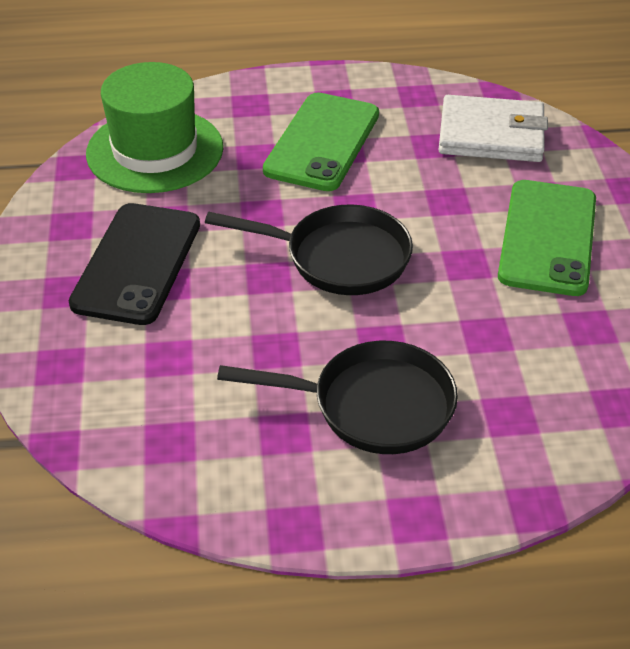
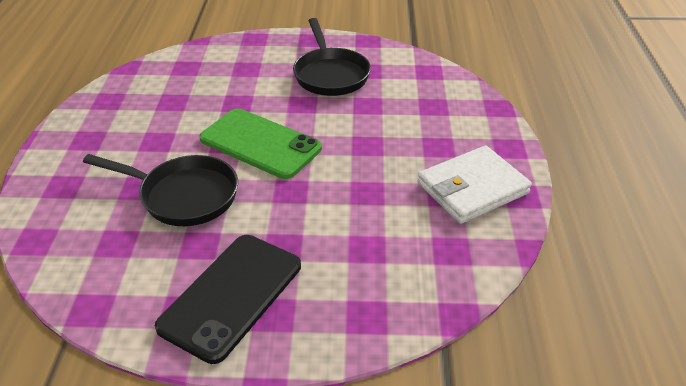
green hat: 1 -> 0
green phone: 2 -> 1

